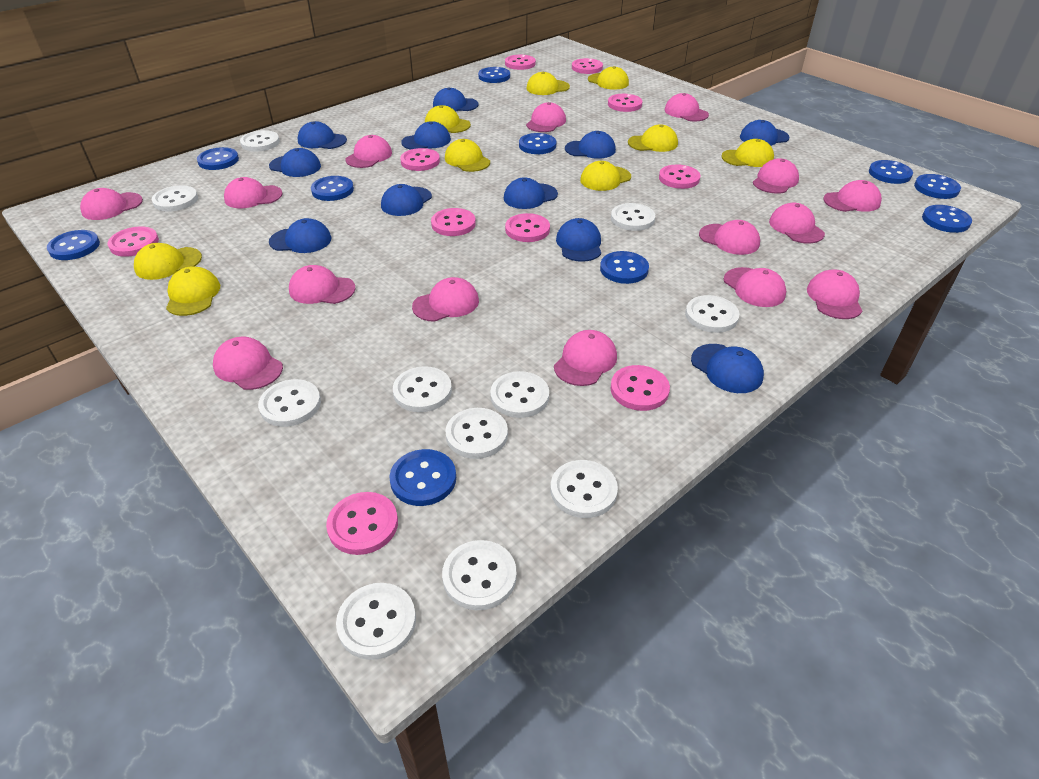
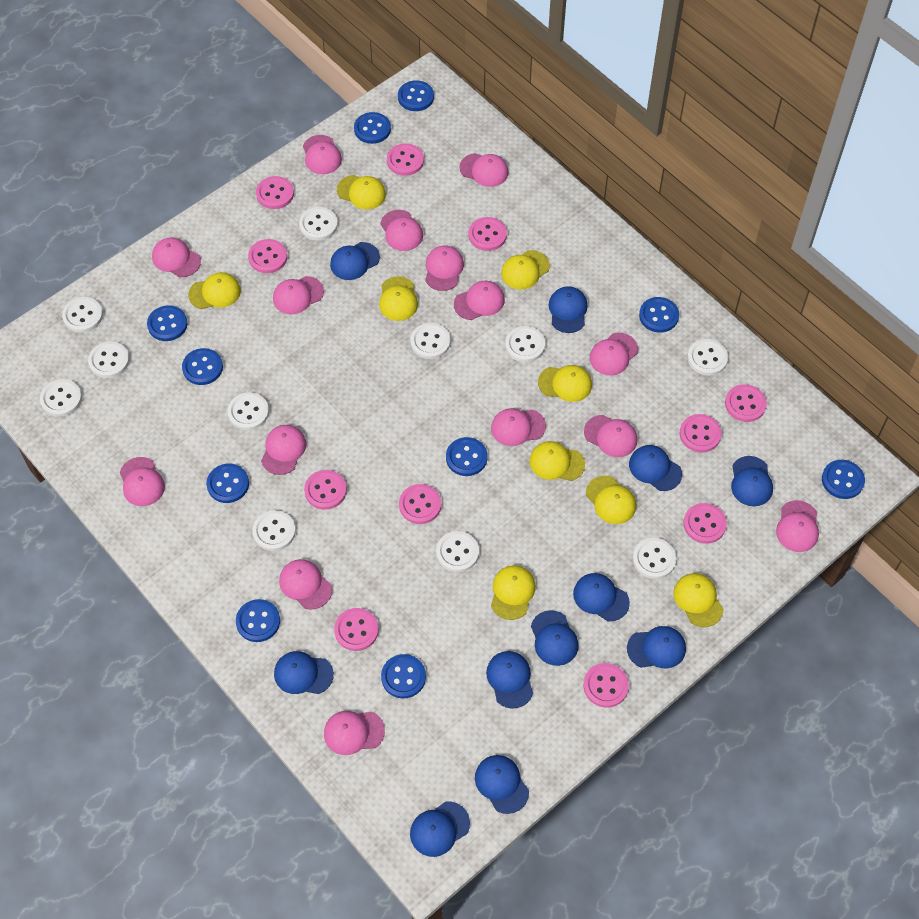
pink button: 10 -> 11

